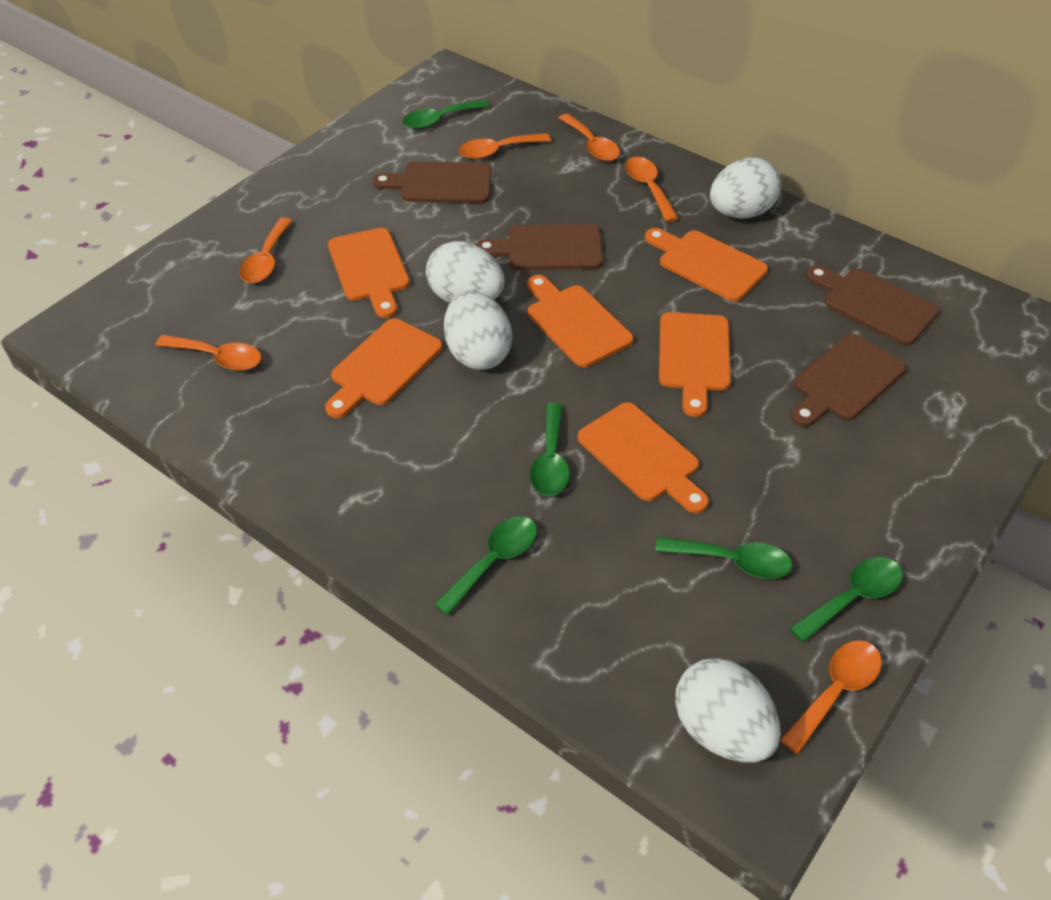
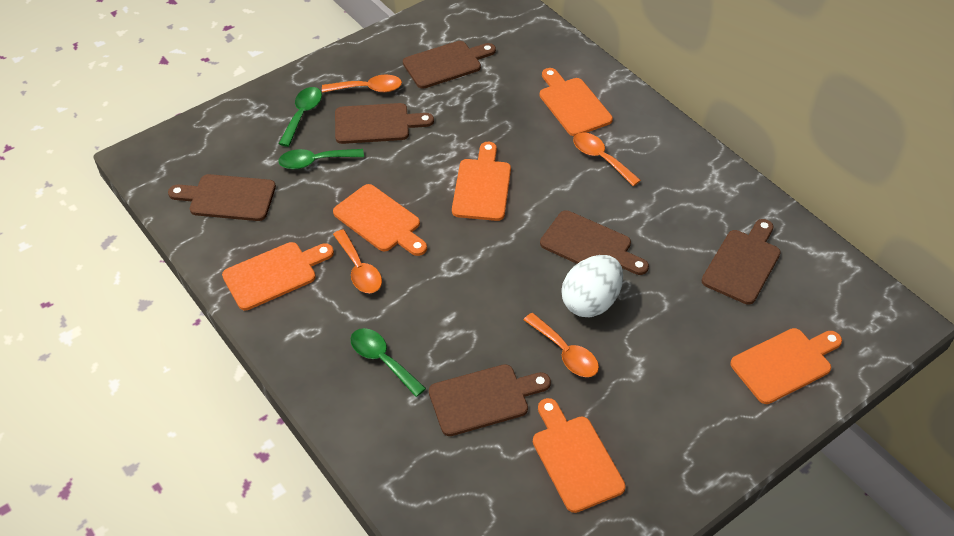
brown cutting board: 4 -> 6
green spoon: 5 -> 3
orange spoon: 6 -> 4
white egg: 4 -> 1

